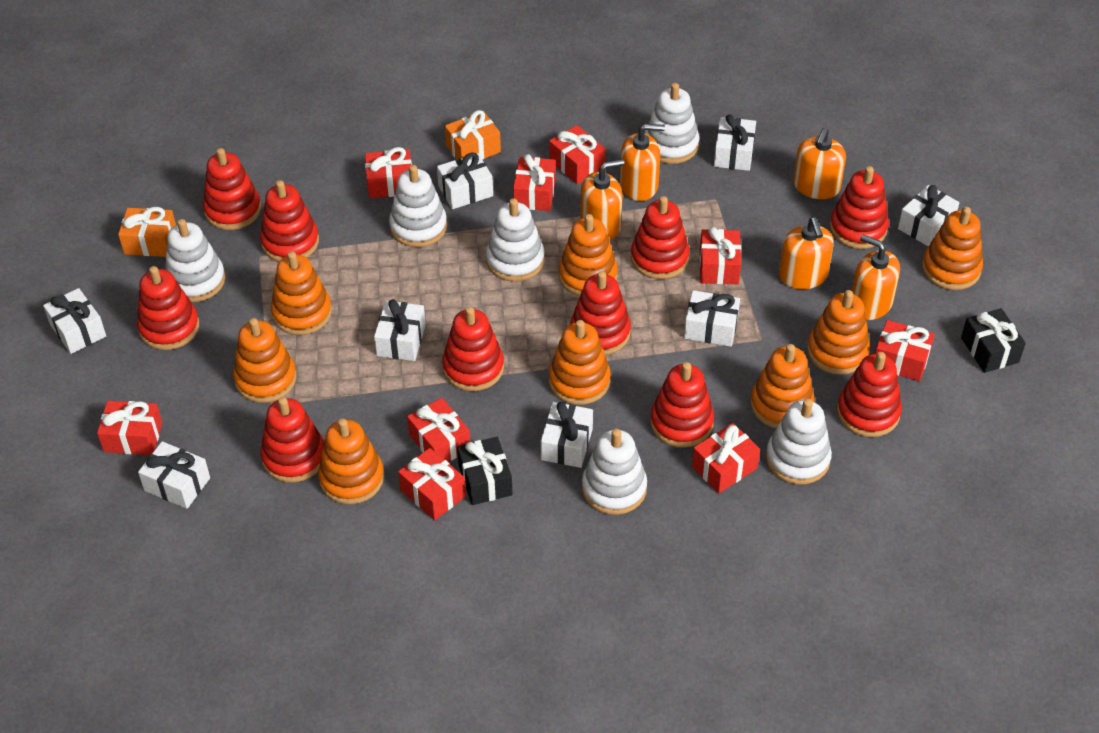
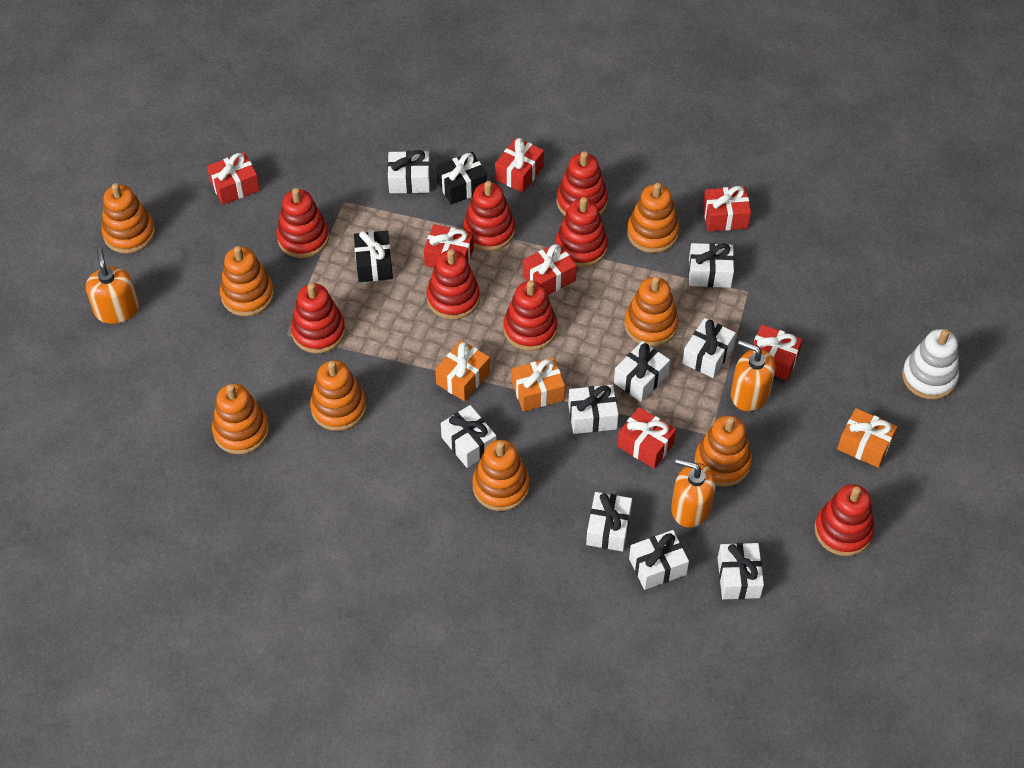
orange gift: 2 -> 3
orange soap dispenser: 5 -> 3
red gift: 9 -> 7
red stacking toy: 10 -> 8
white gift: 8 -> 9
white stacking toy: 6 -> 1

